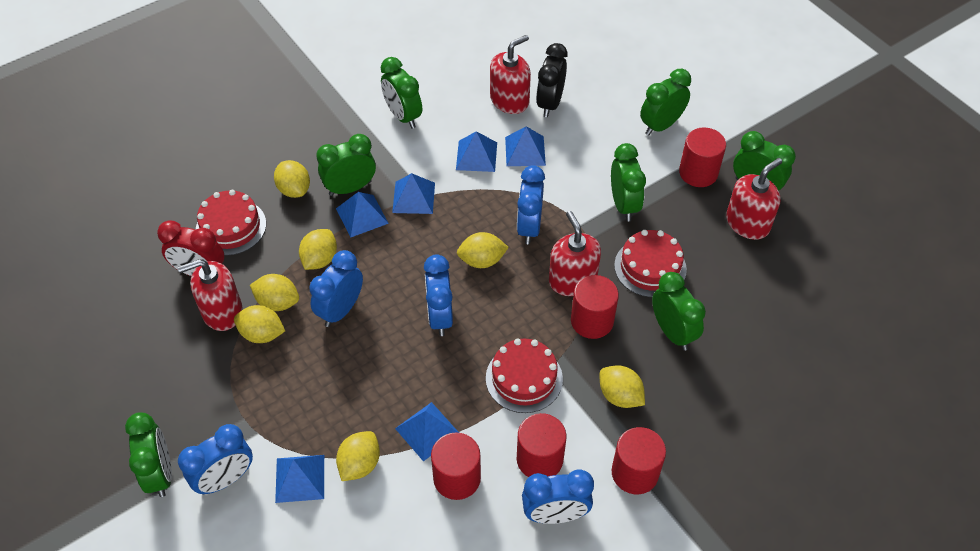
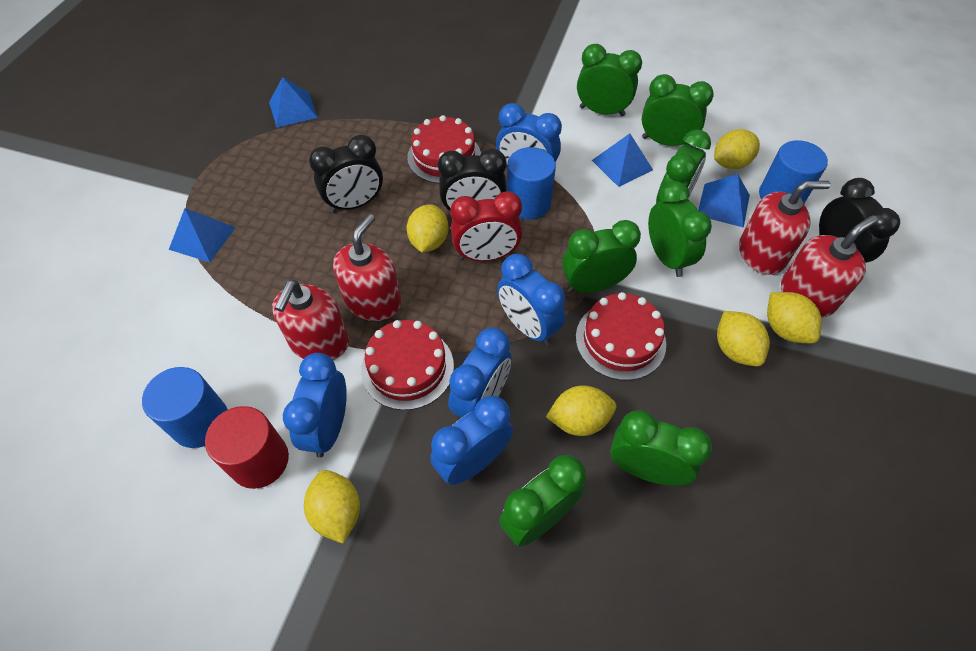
black clock: 1 -> 3
blue cylinder: 0 -> 3
blue pyramid: 6 -> 4
red cylinder: 5 -> 1
yellow lemon: 7 -> 6

